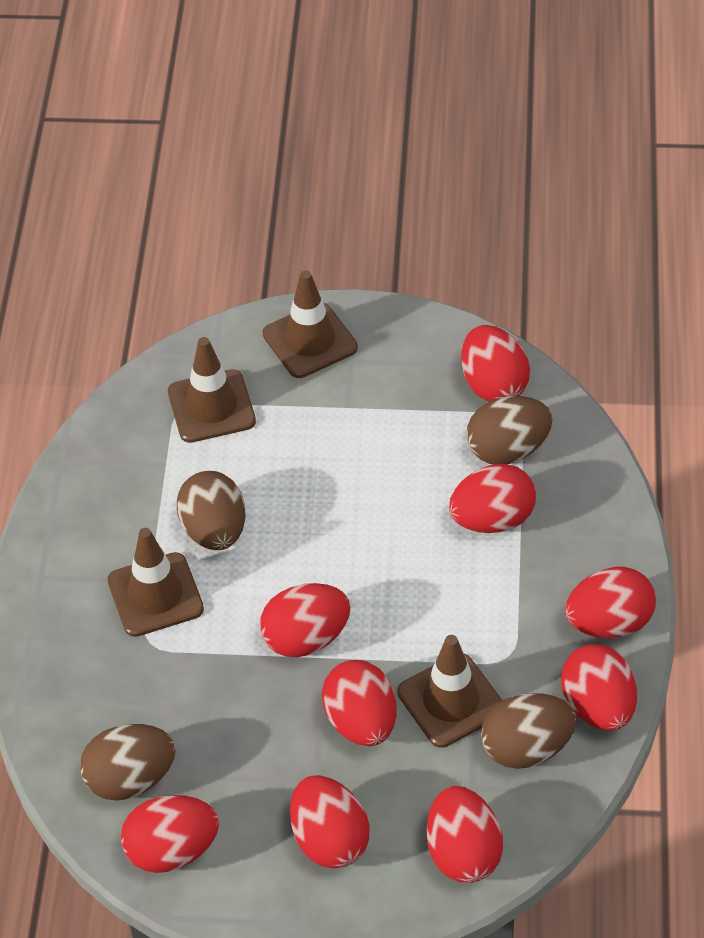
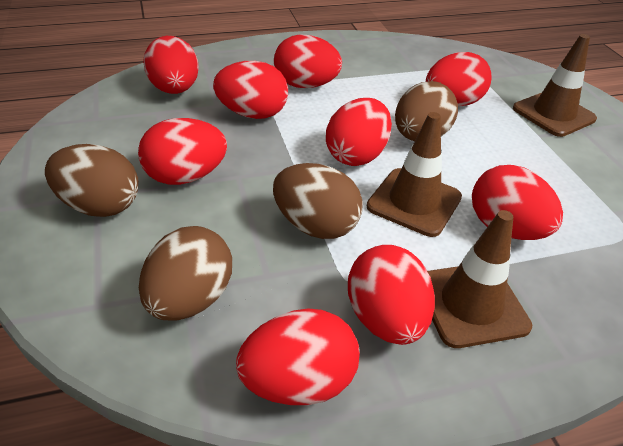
brown traffic cone: 4 -> 3

